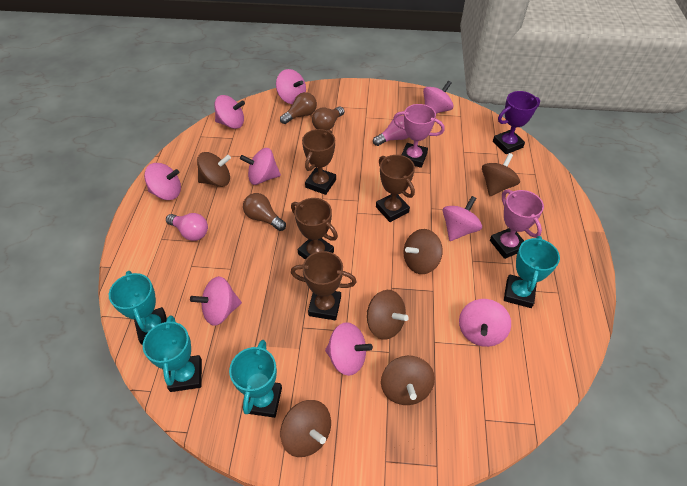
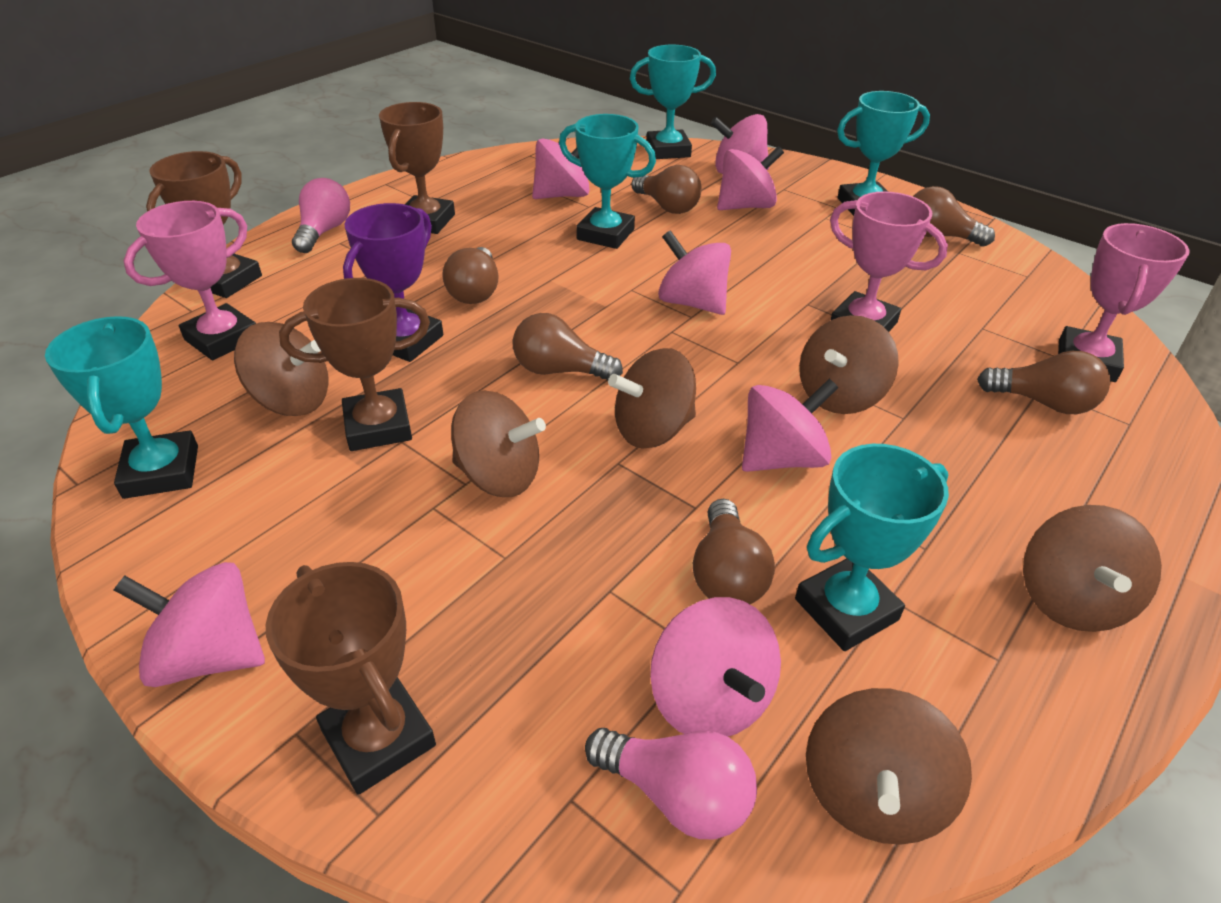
brown light bulb: 3 -> 6
pink spinning top: 9 -> 7
pink trophy: 2 -> 3
turquoise trophy: 4 -> 5

